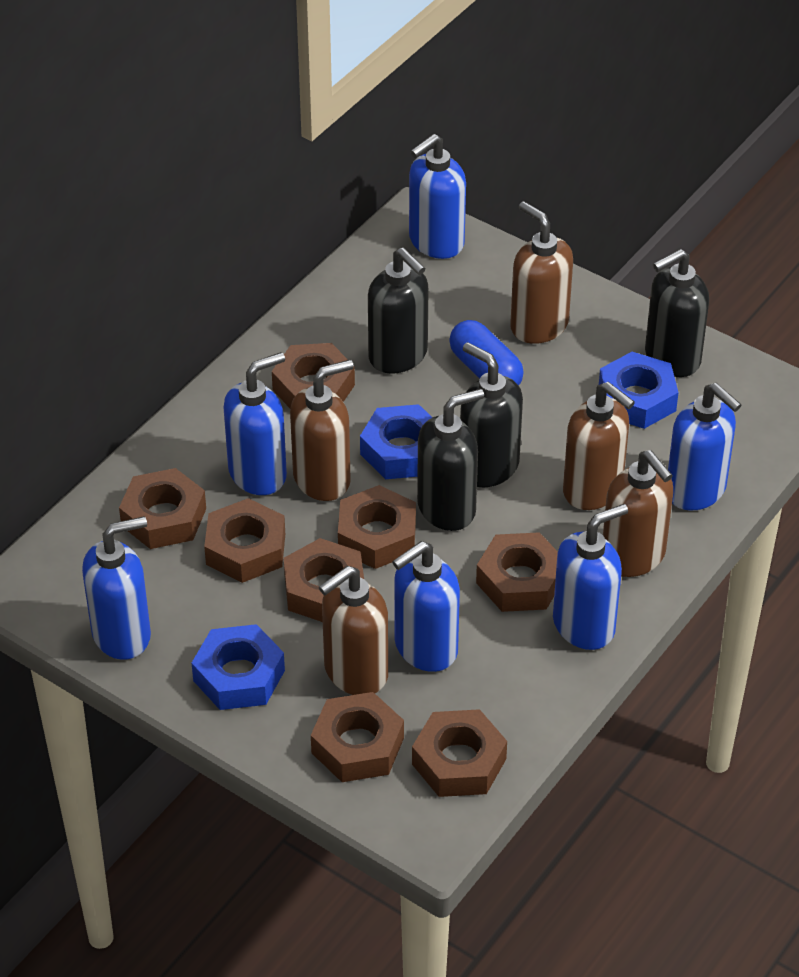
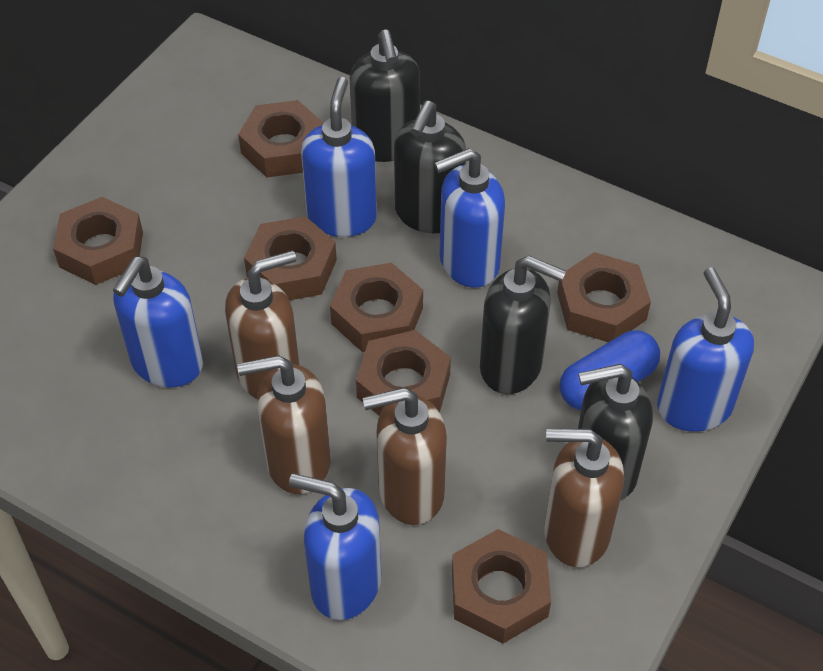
blue nut: 3 -> 0
blue soap dispenser: 6 -> 5
brown nut: 8 -> 7
brown soap dispenser: 5 -> 4

